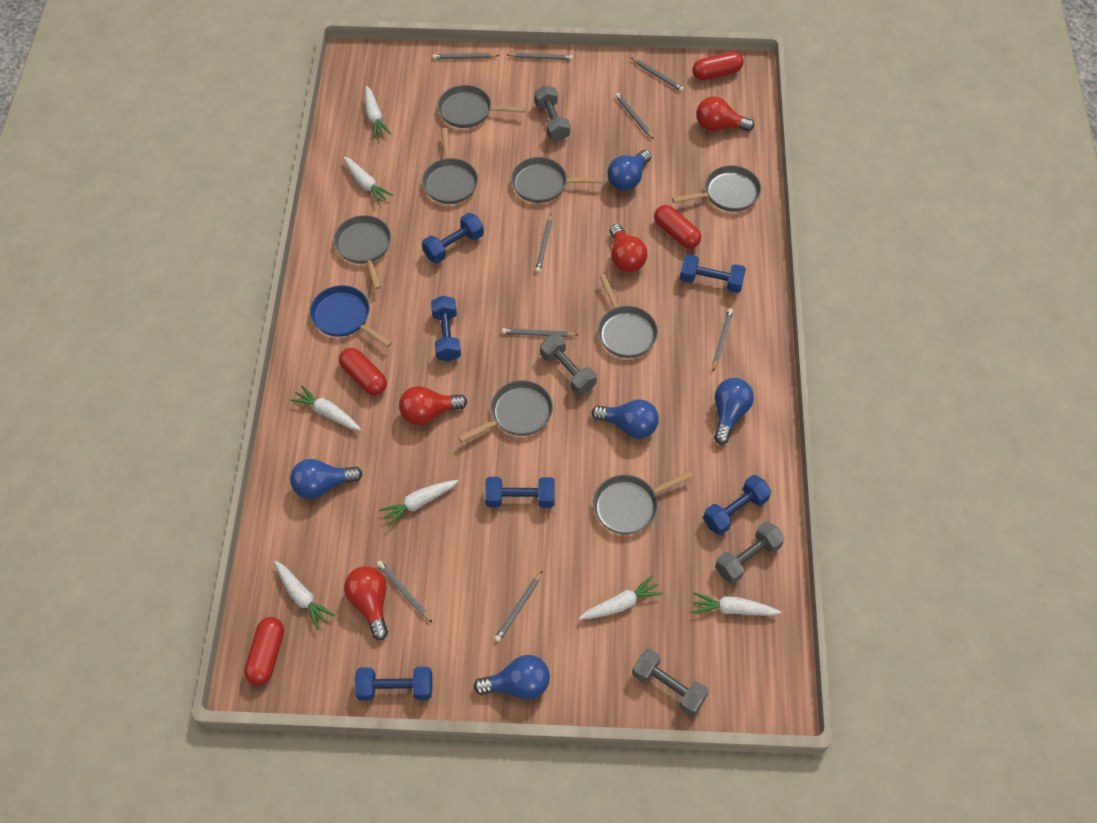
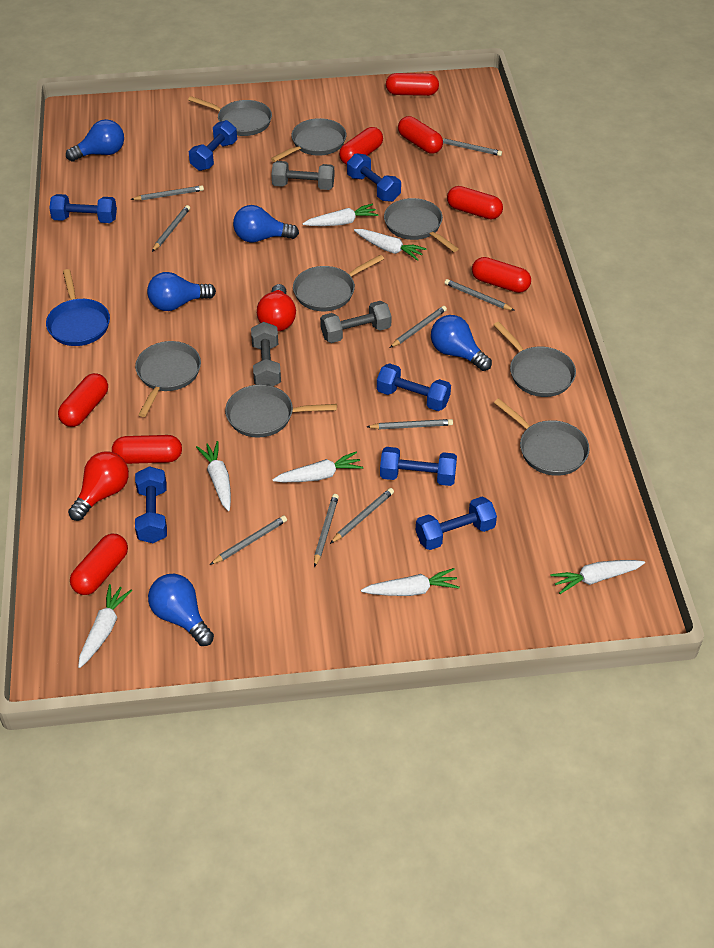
blue dumbbell: 6 -> 7
grey dumbbell: 4 -> 3
red capsule: 4 -> 8
red light bulb: 4 -> 2

